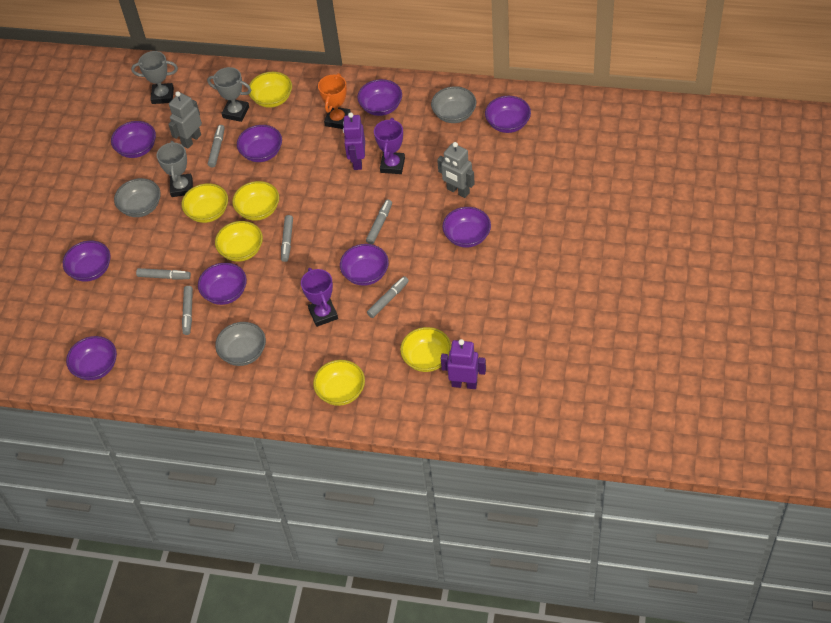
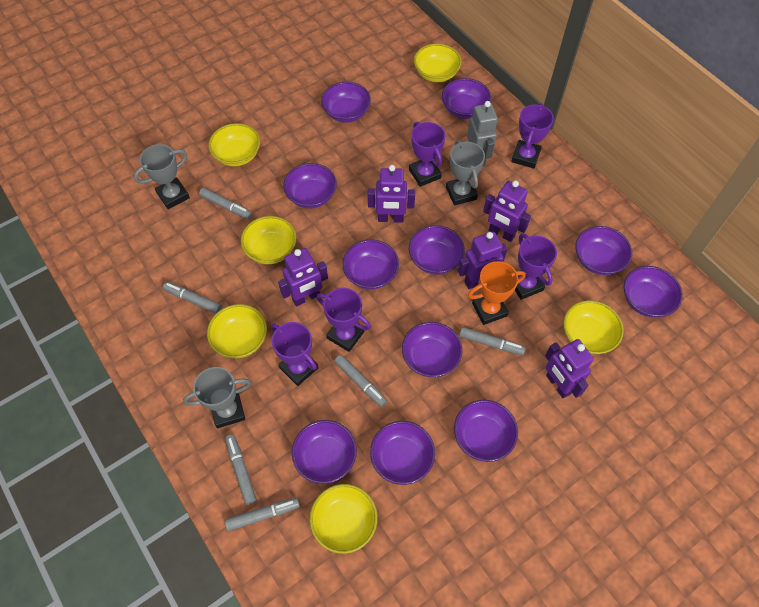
grey bowl: 3 -> 0
grey robot: 2 -> 1
purple bowl: 9 -> 11
purple robot: 2 -> 5
purple trophy: 2 -> 5

